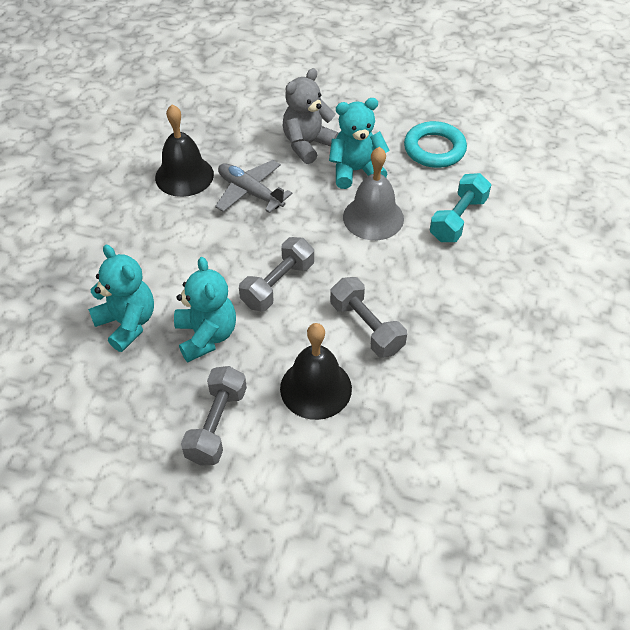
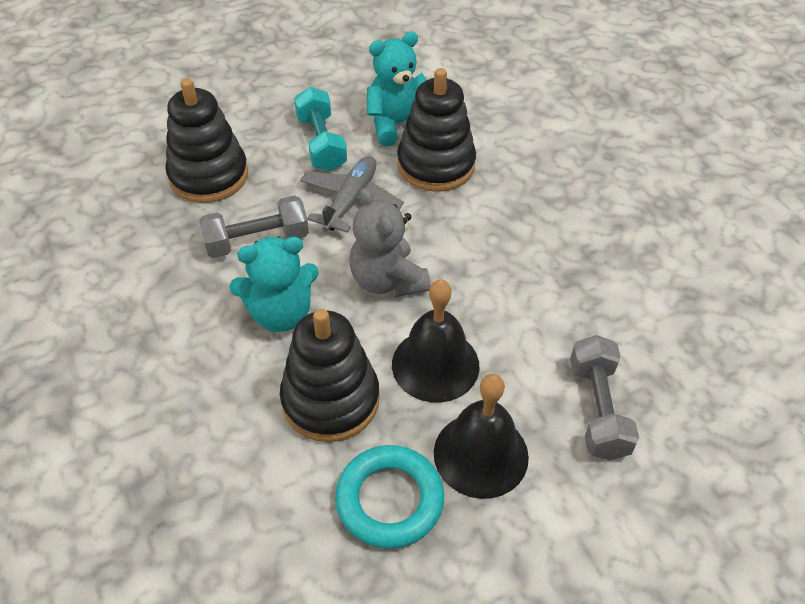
black stacking toy: 0 -> 3
grey bell: 1 -> 0
grey dumbbell: 3 -> 2
turquoise teddy bear: 3 -> 2

